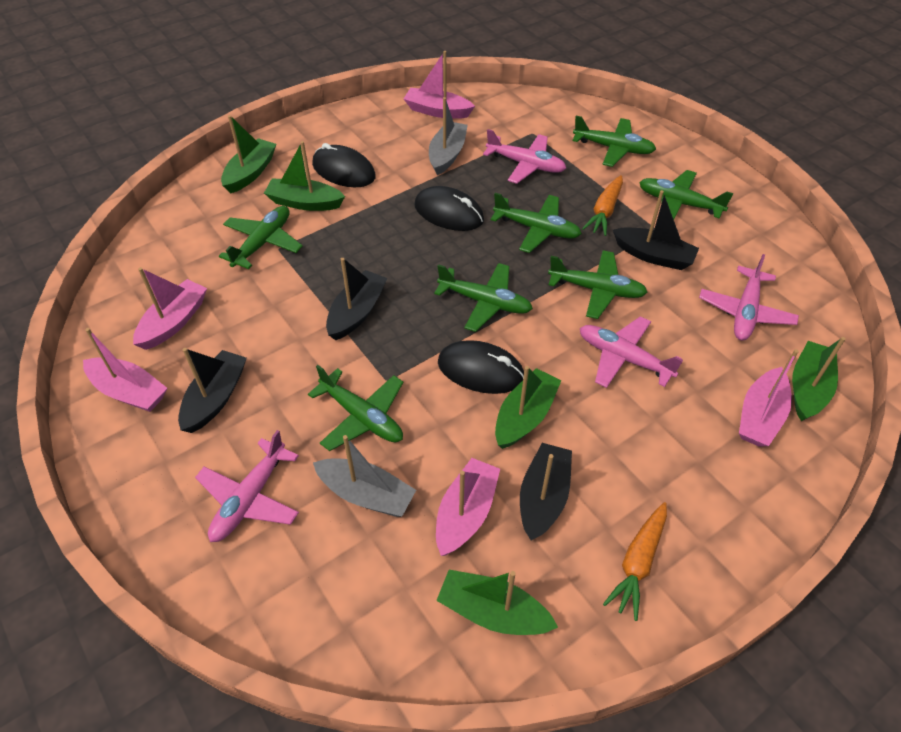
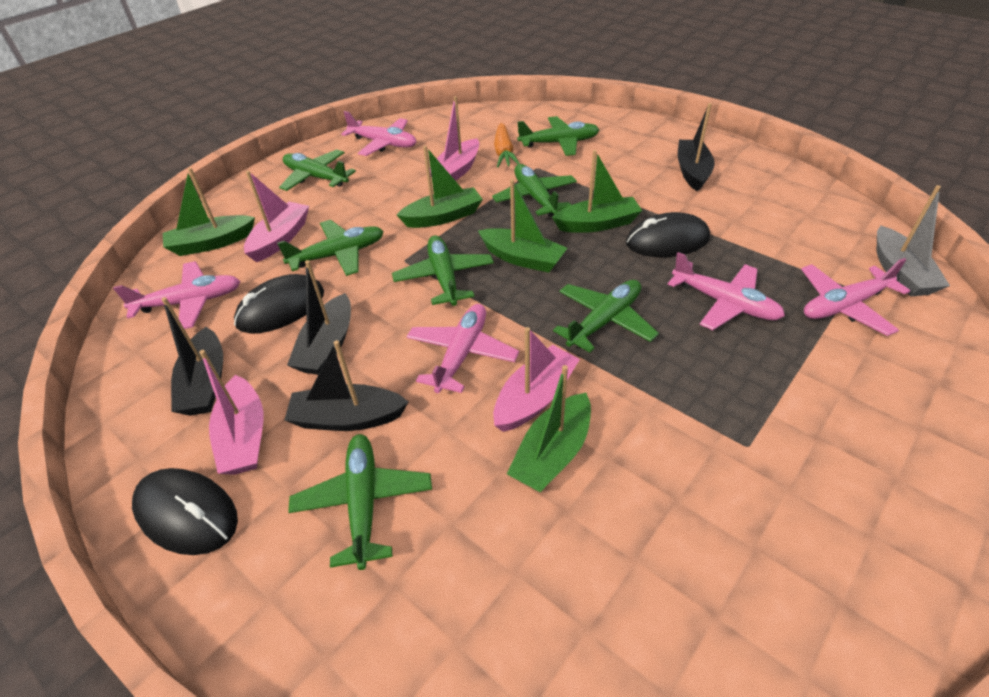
grey boat: 2 -> 1
orange carrot: 2 -> 1
pink boat: 5 -> 4
pink plane: 4 -> 5

